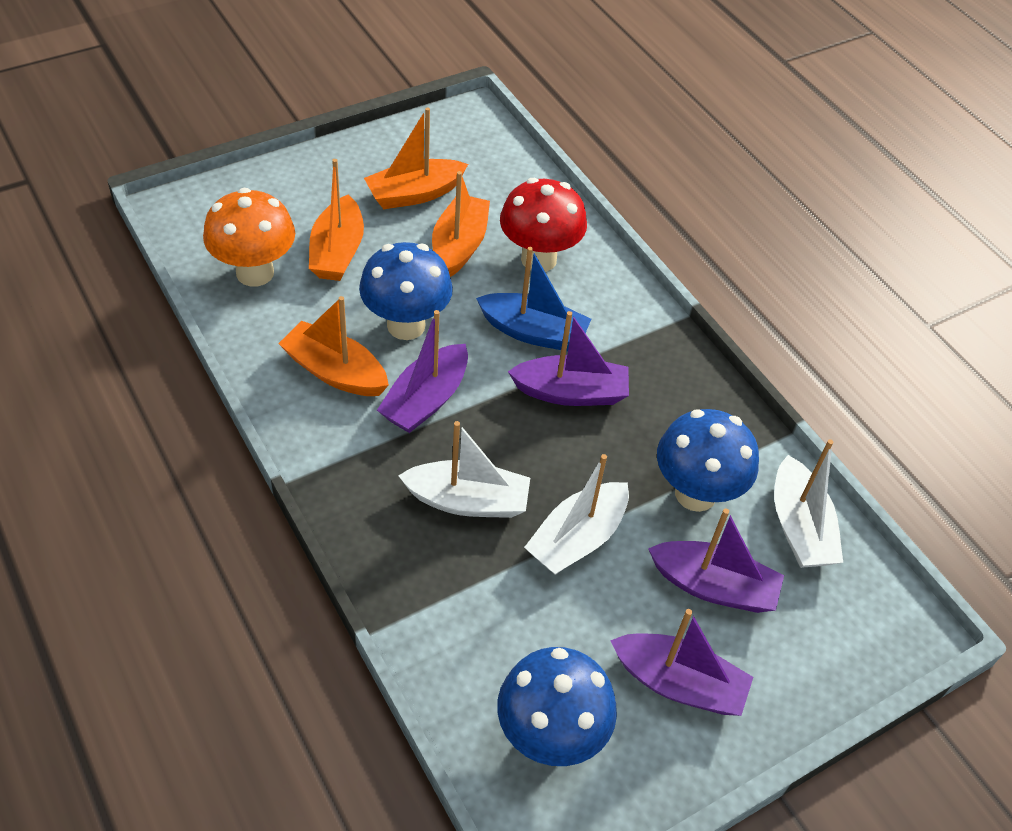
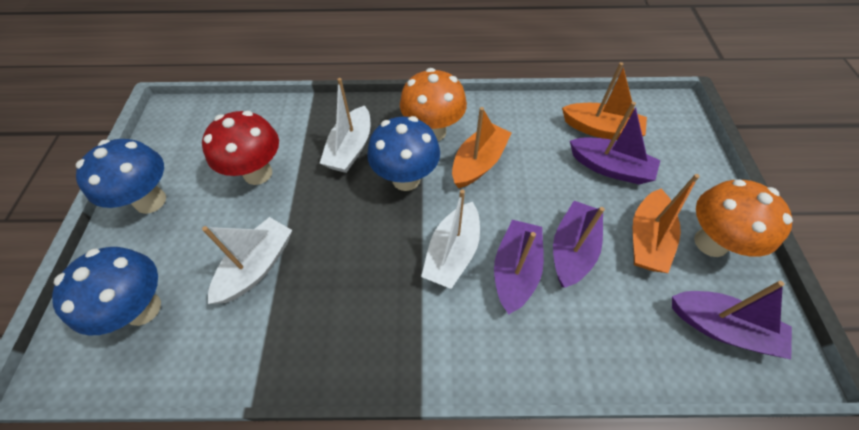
blue boat: 1 -> 0
orange boat: 4 -> 3
orange mushroom: 1 -> 2

